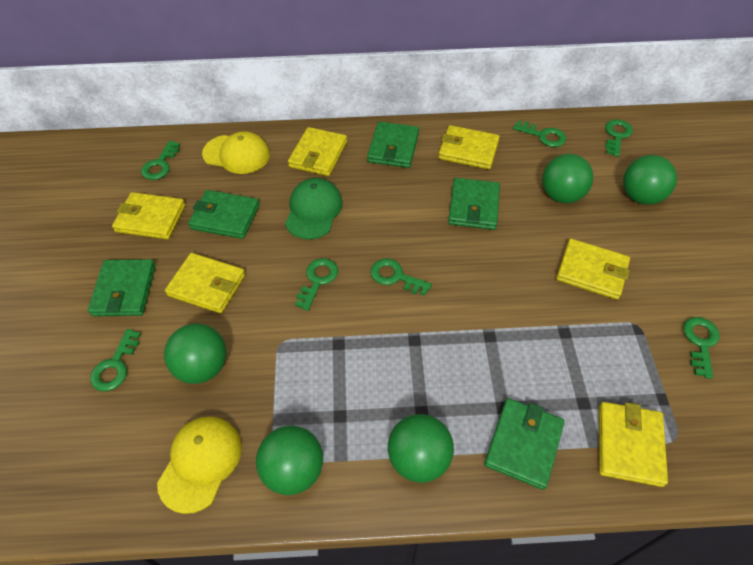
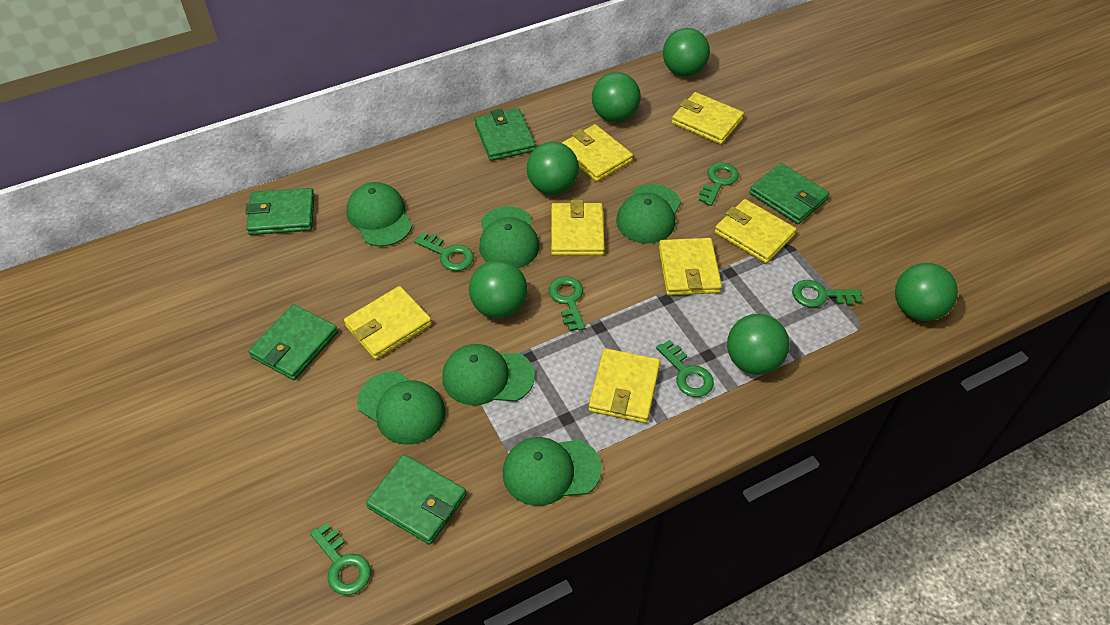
green ball: 5 -> 6
green cap: 1 -> 6
green key: 7 -> 6
yellow cap: 2 -> 0
yellow wallet: 6 -> 7

